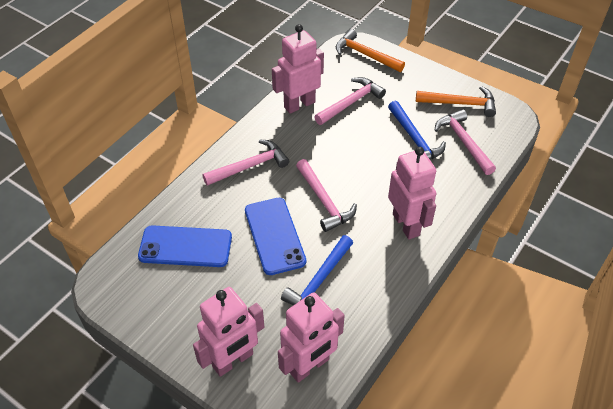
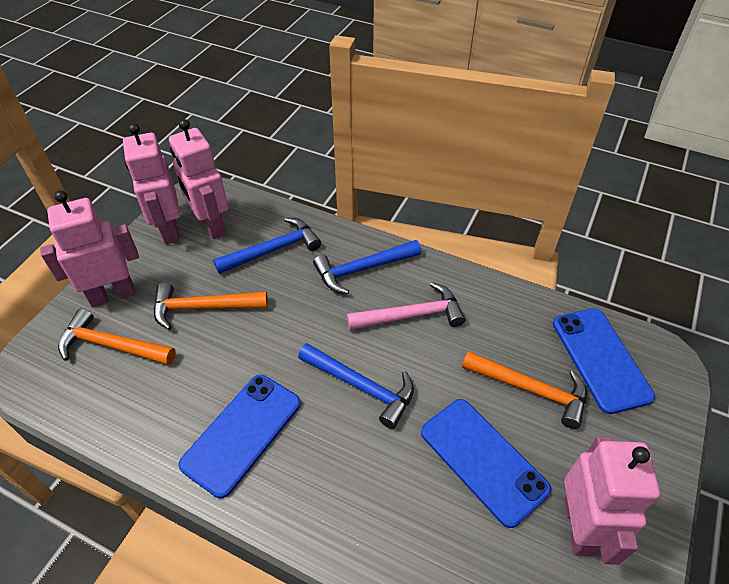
blue hammer: 2 -> 3
blue phone: 2 -> 3
orange hammer: 2 -> 3
pink hammer: 4 -> 1

